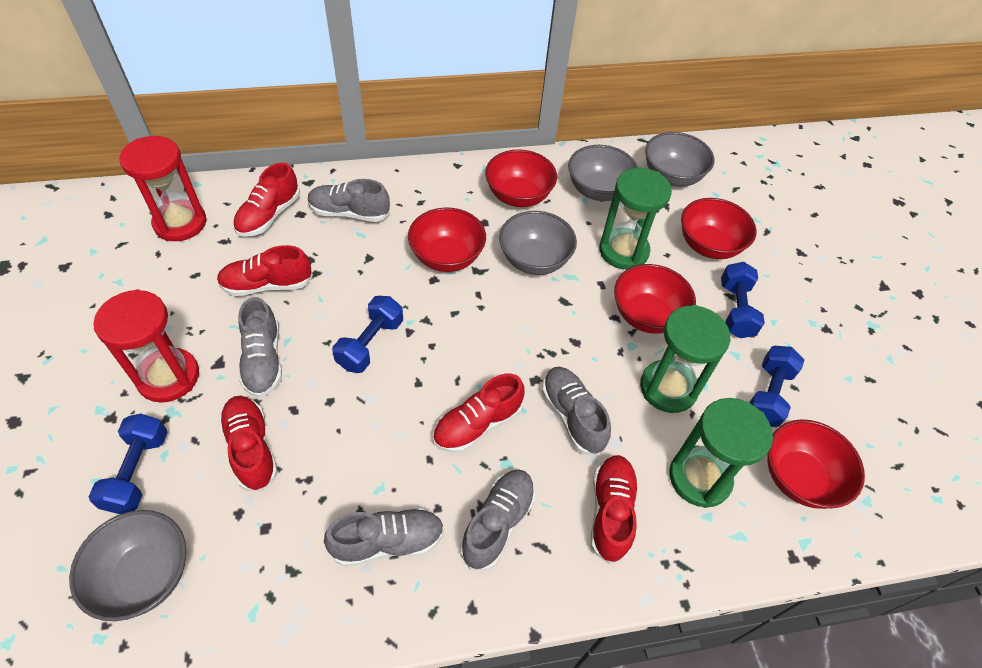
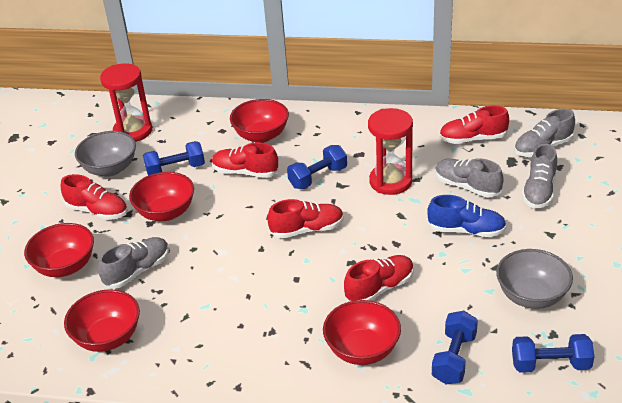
blue shoe: 0 -> 1
green hourglass: 3 -> 0
grey bowl: 4 -> 2
grey shoe: 5 -> 4

